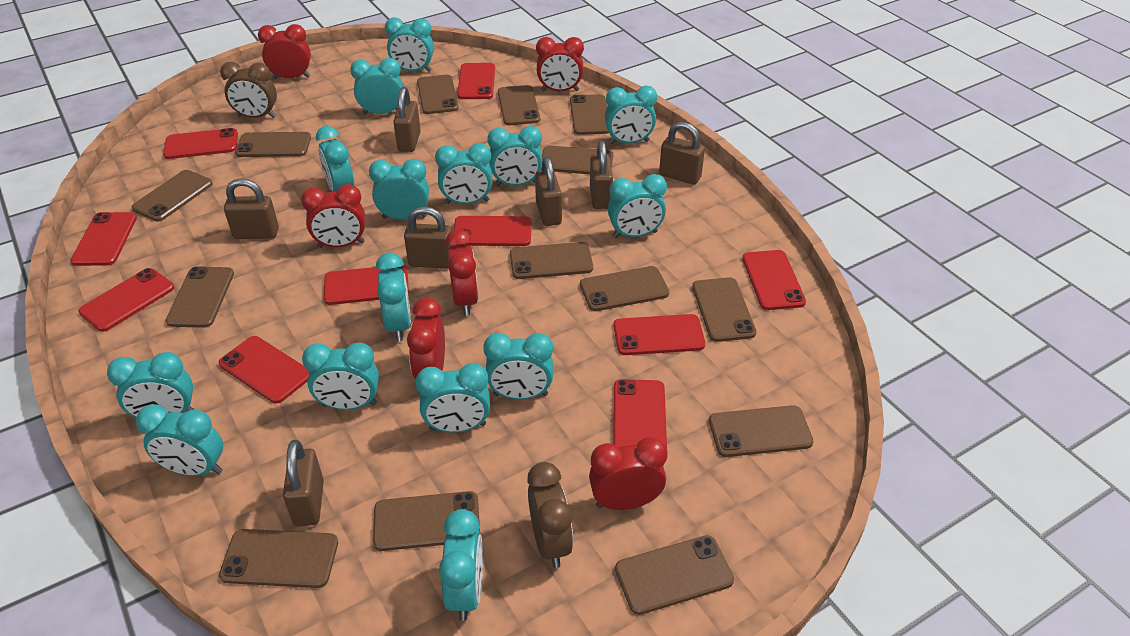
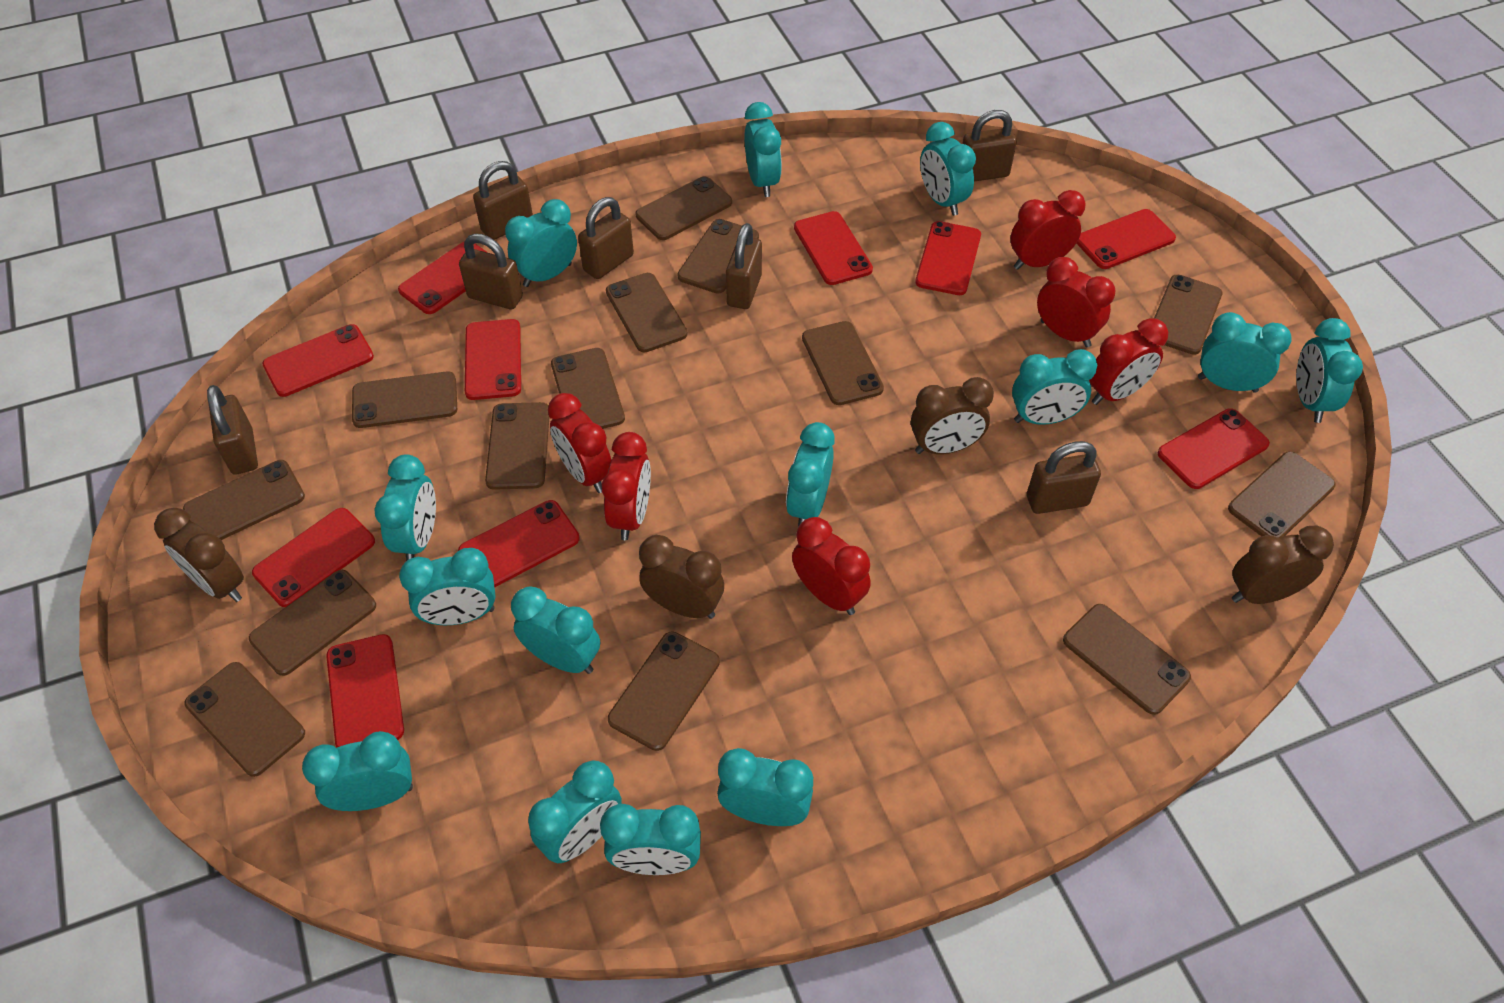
brown clock: 2 -> 4
turquoise clock: 15 -> 14

